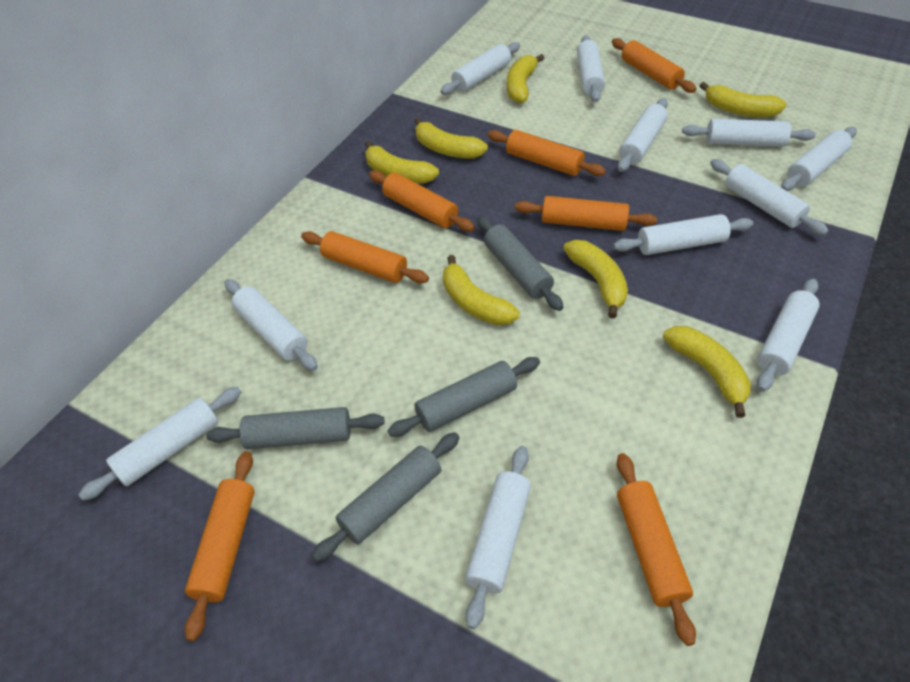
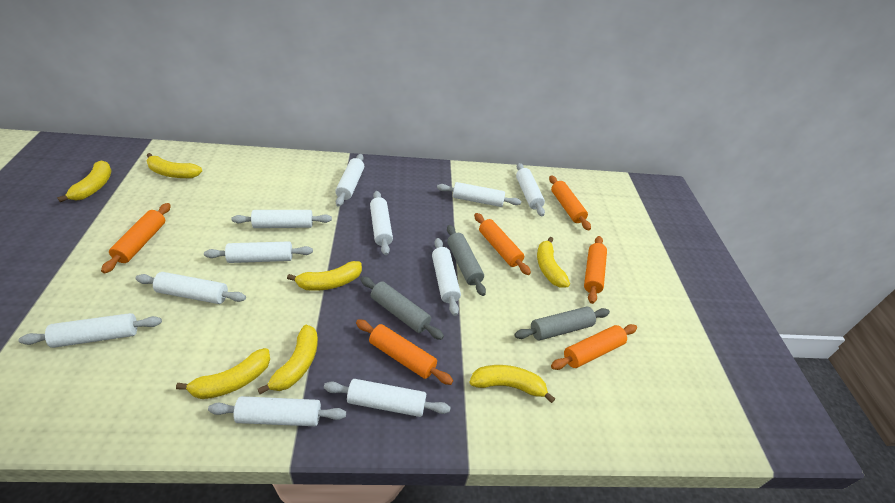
grey rolling pin: 4 -> 3
orange rolling pin: 7 -> 6

